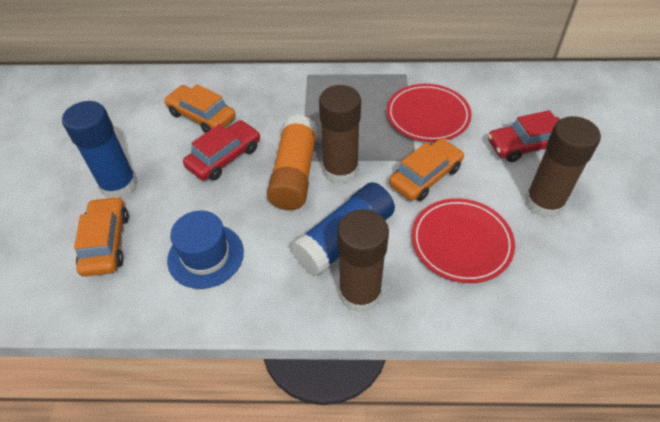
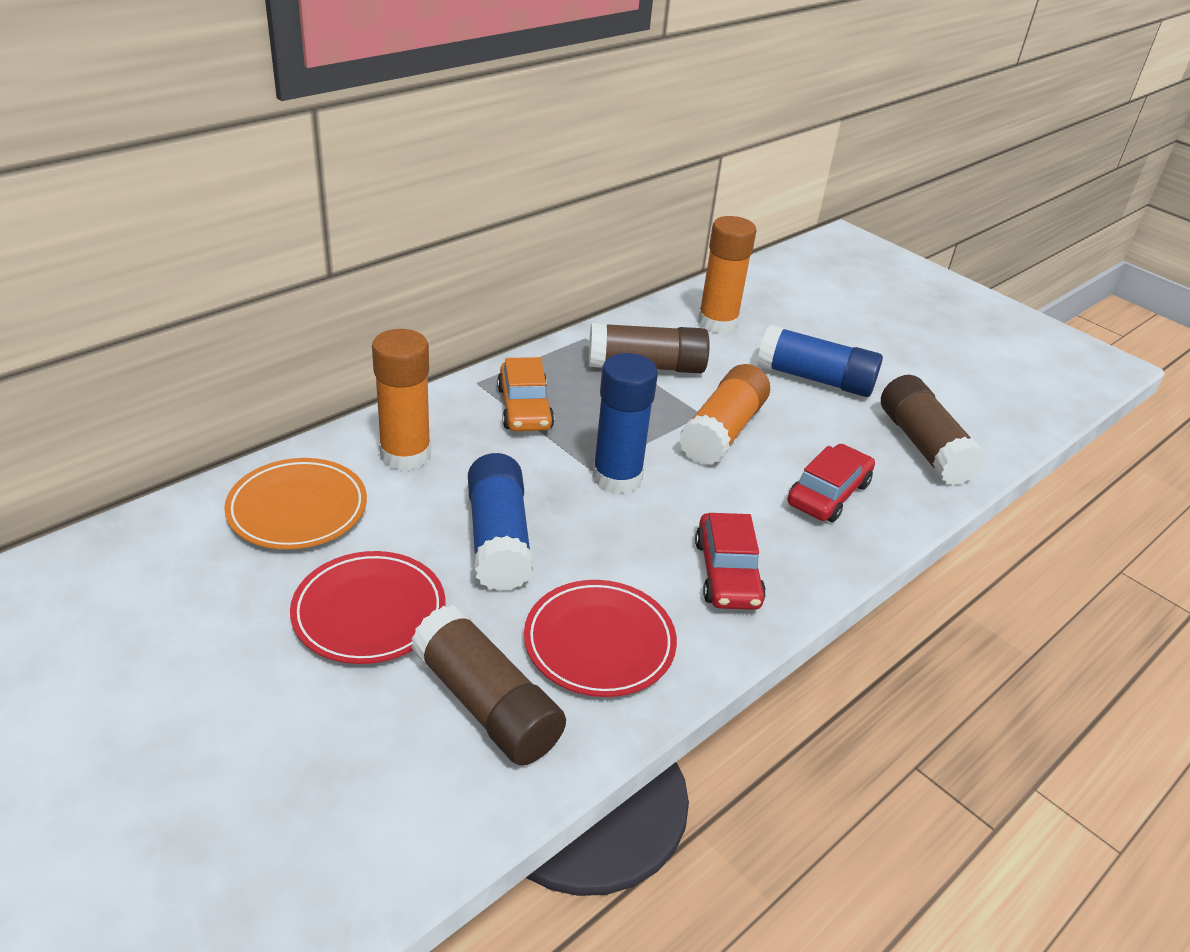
blue glue stick: 2 -> 3
blue hat: 1 -> 0
orange car: 3 -> 1
orange glue stick: 1 -> 3
orange plate: 0 -> 1

